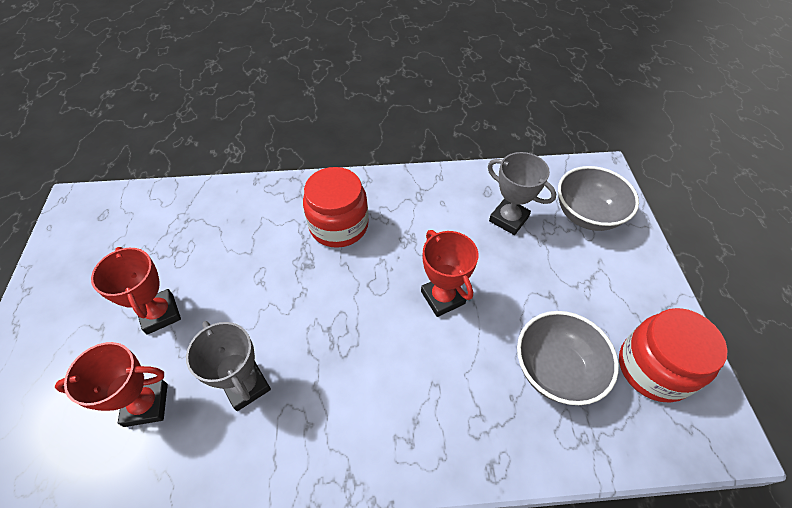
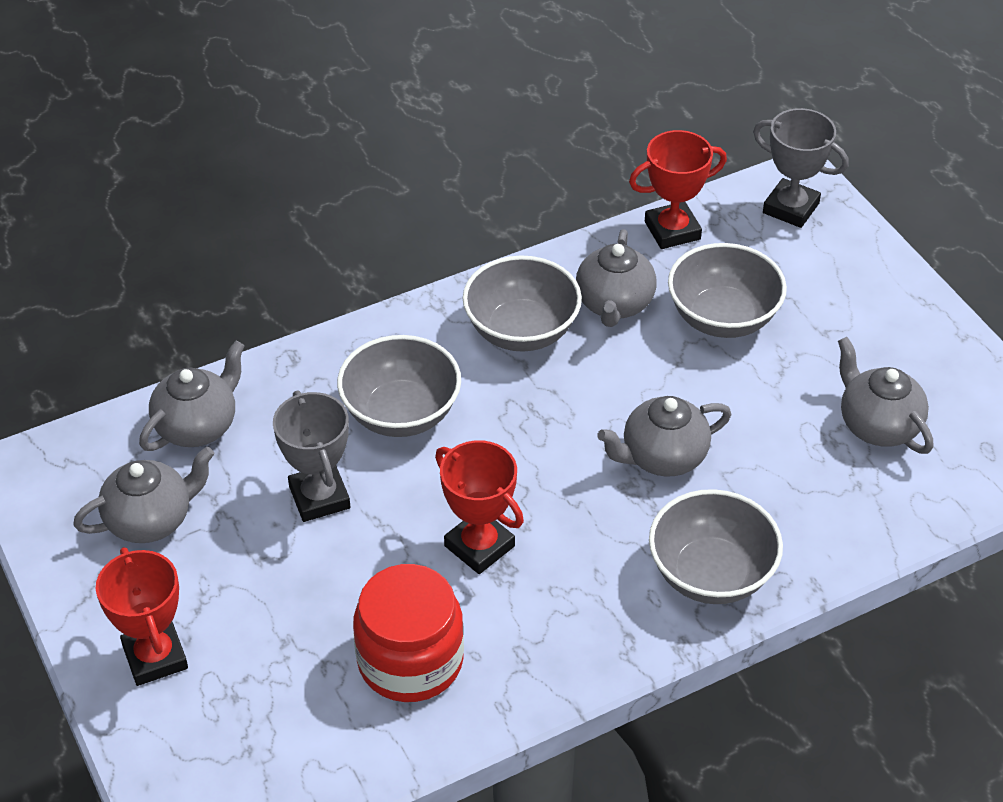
grey bowl: 2 -> 4
grey teapot: 0 -> 5
red jar: 2 -> 1

